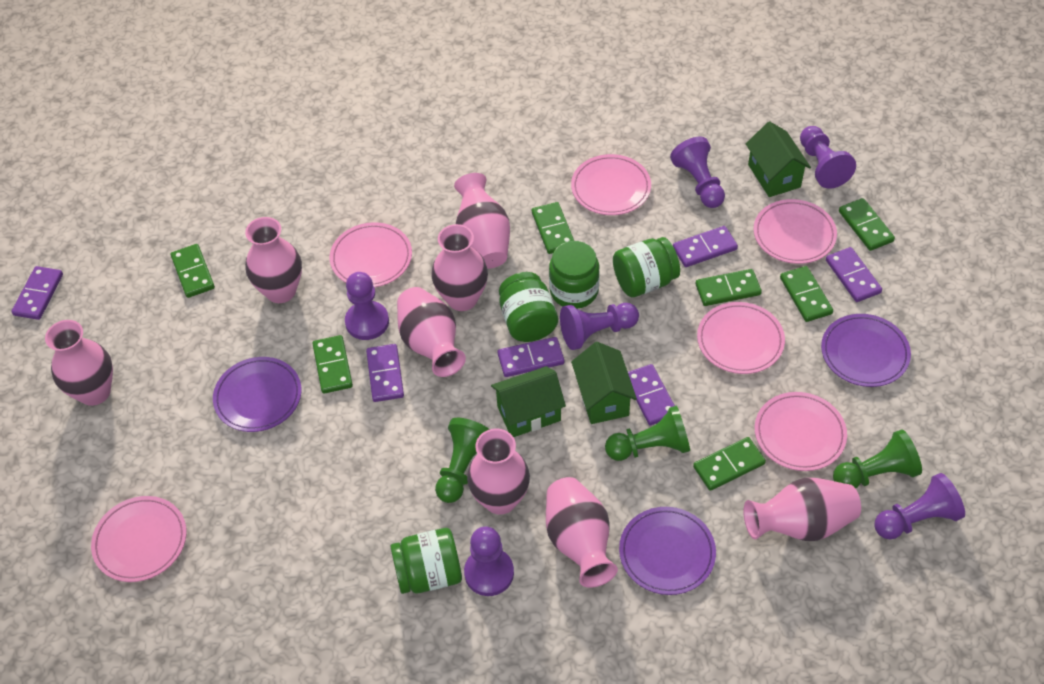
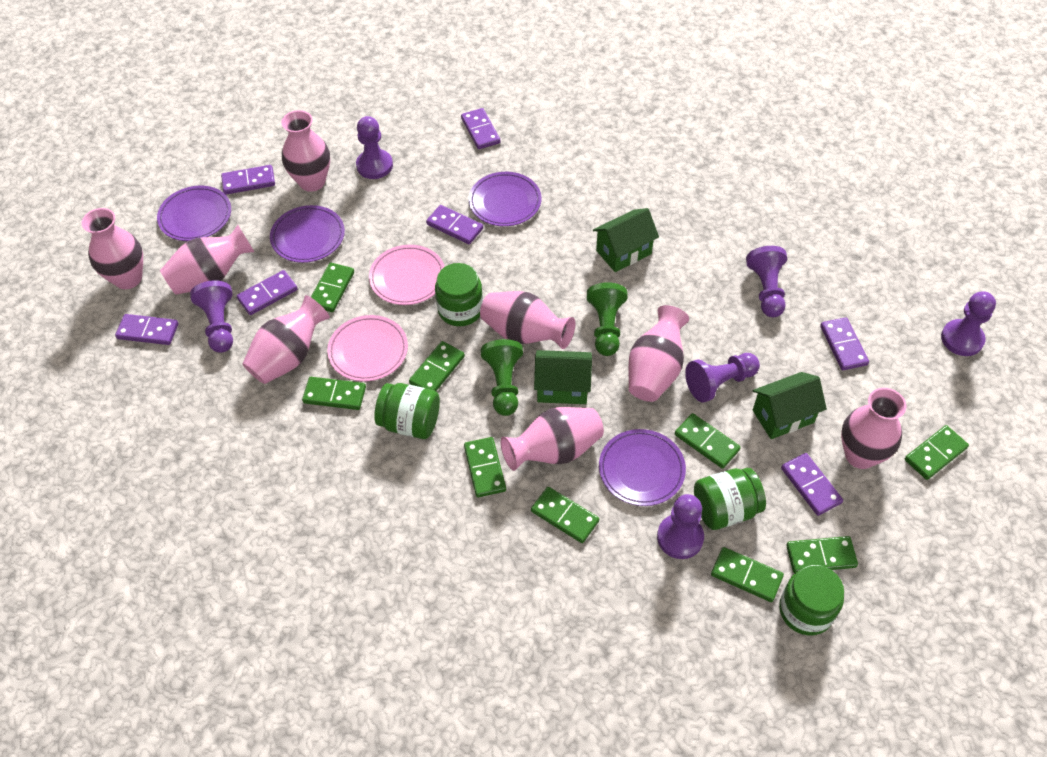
green domino: 7 -> 9
green pawn: 3 -> 2
pink plate: 6 -> 2
purple domino: 6 -> 7
purple plate: 3 -> 4

